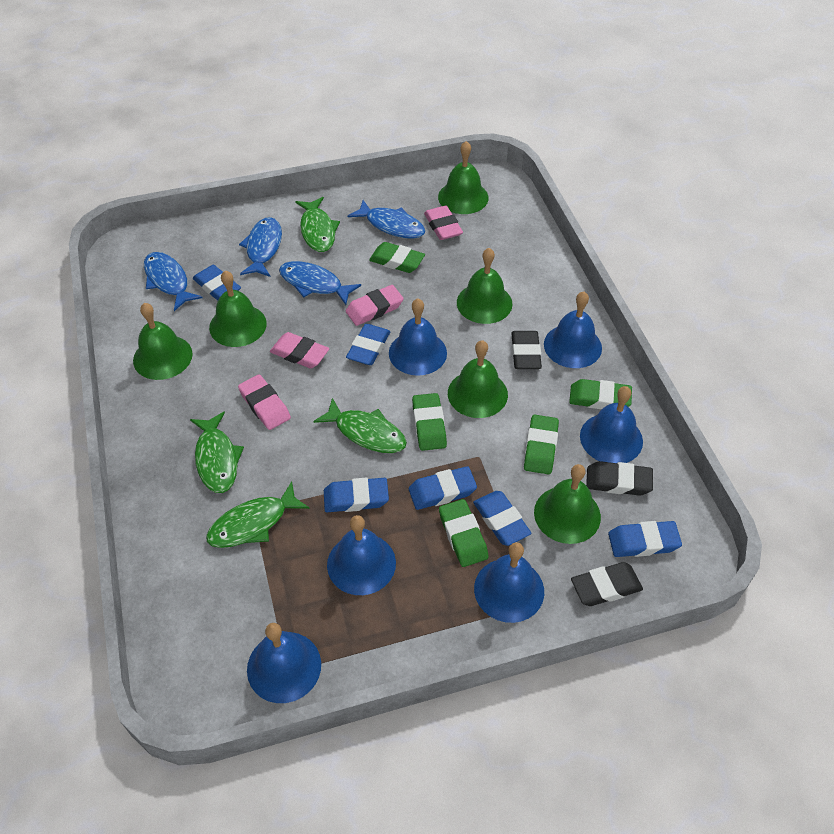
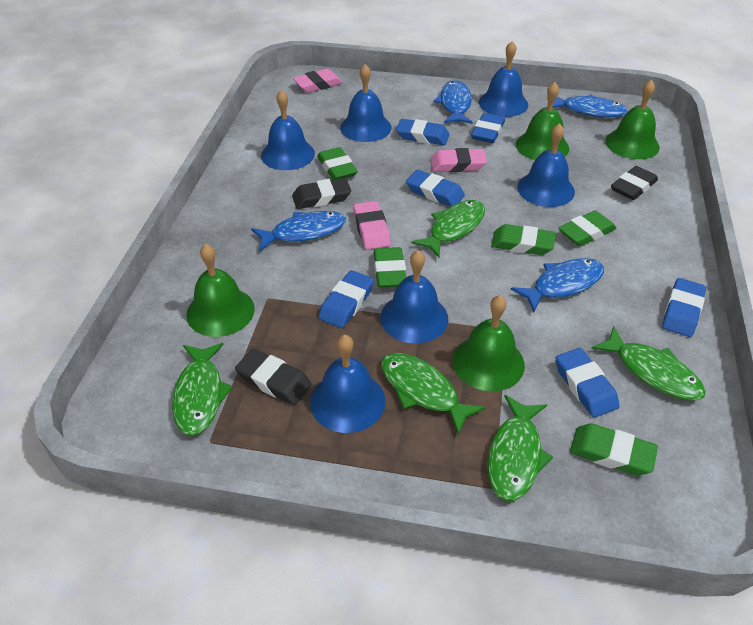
green bell: 6 -> 4
green fish: 4 -> 5
pink eraser: 4 -> 3

